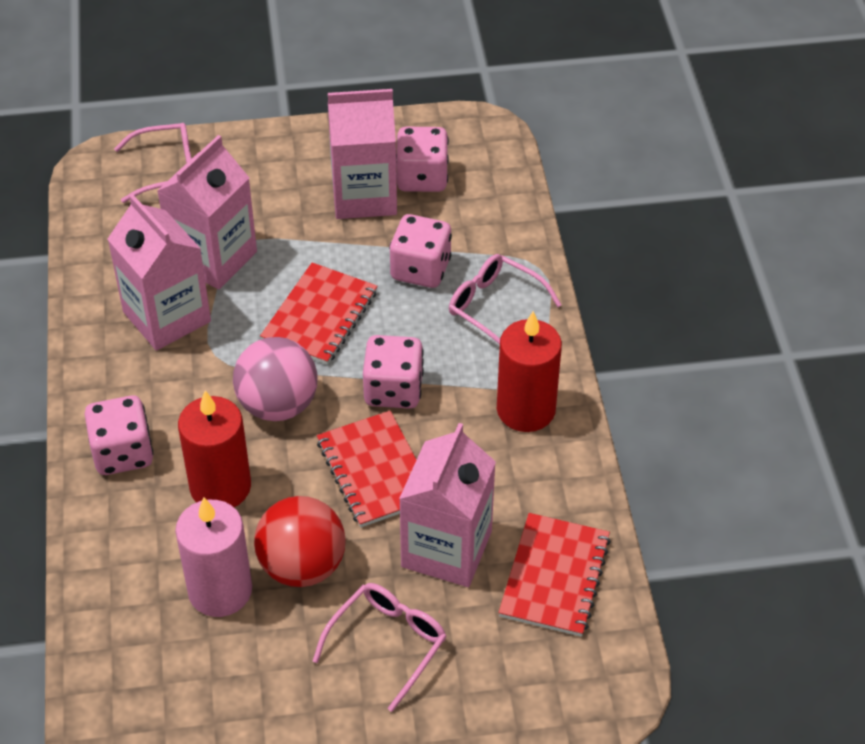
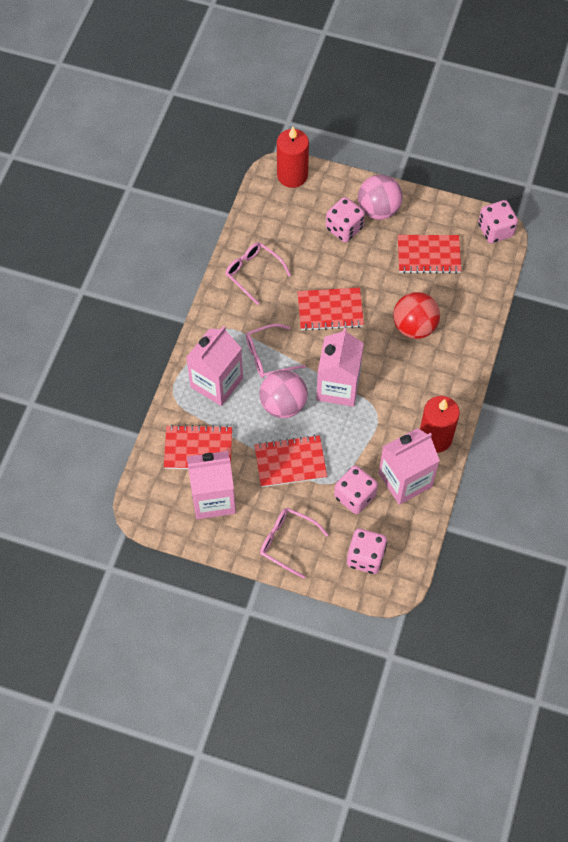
pink ball: 1 -> 2
pink candle: 1 -> 0
red notebook: 3 -> 4

